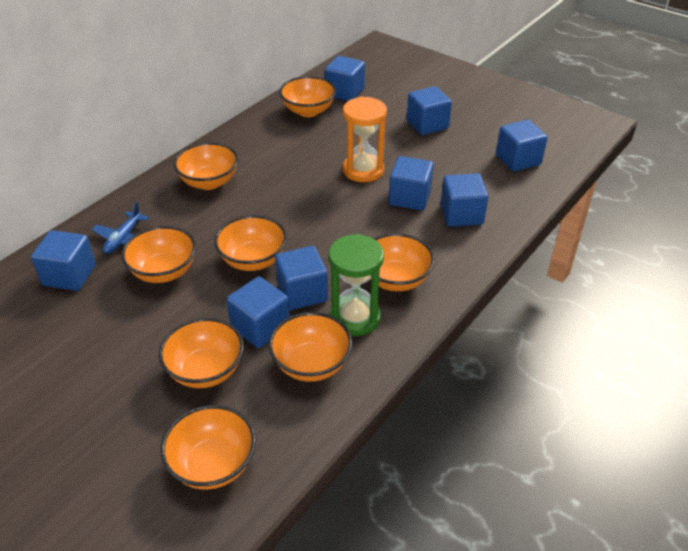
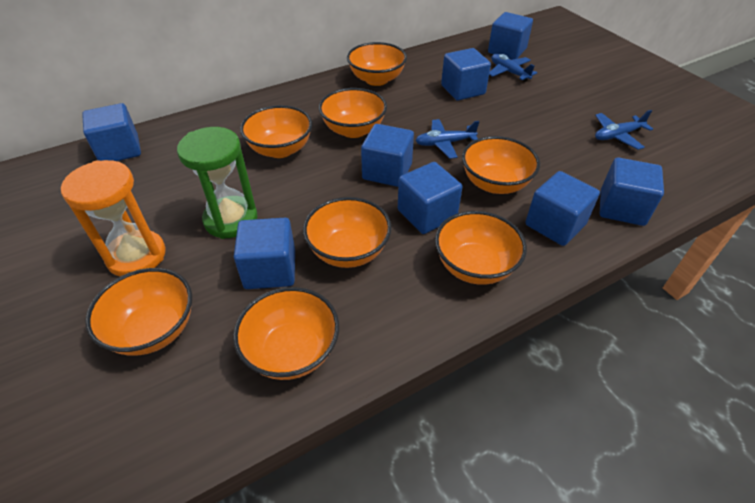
blue plane: 1 -> 3

